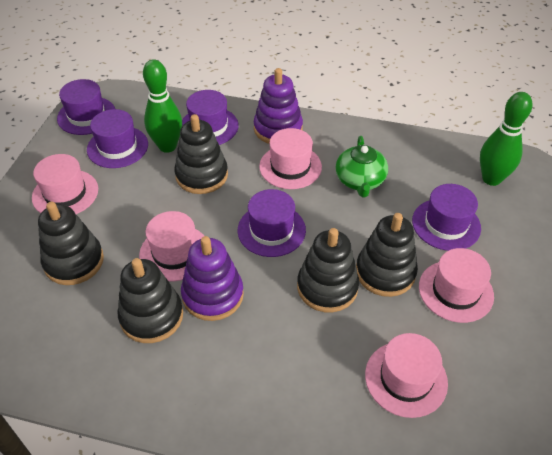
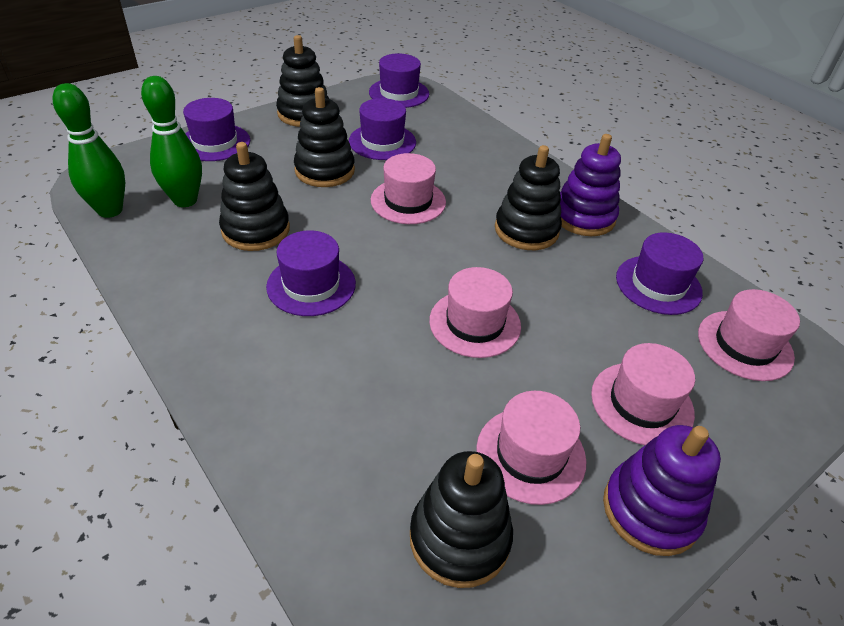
green teapot: 1 -> 0

